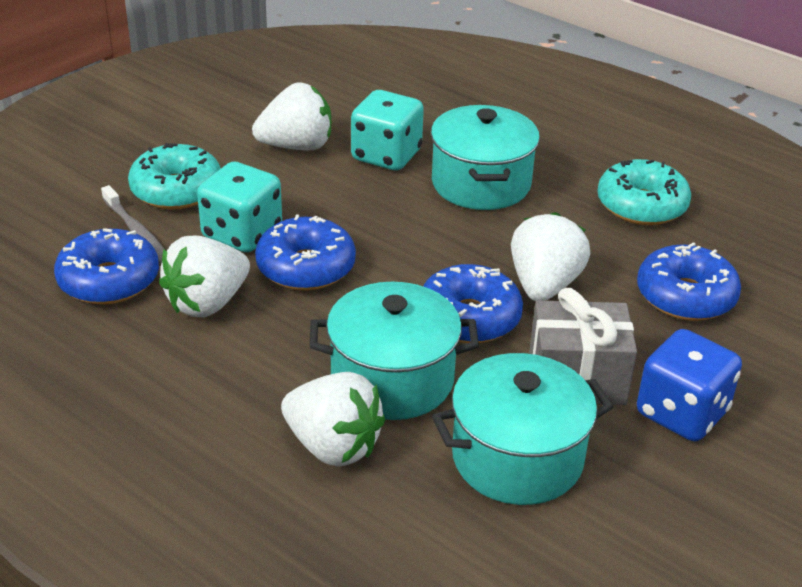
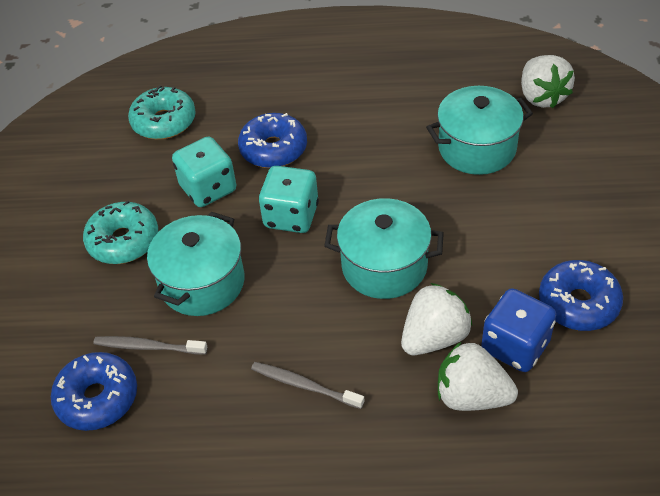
blue donut: 4 -> 3
grey gift: 1 -> 0
grey toothbrush: 1 -> 2
white strawberry: 4 -> 3

